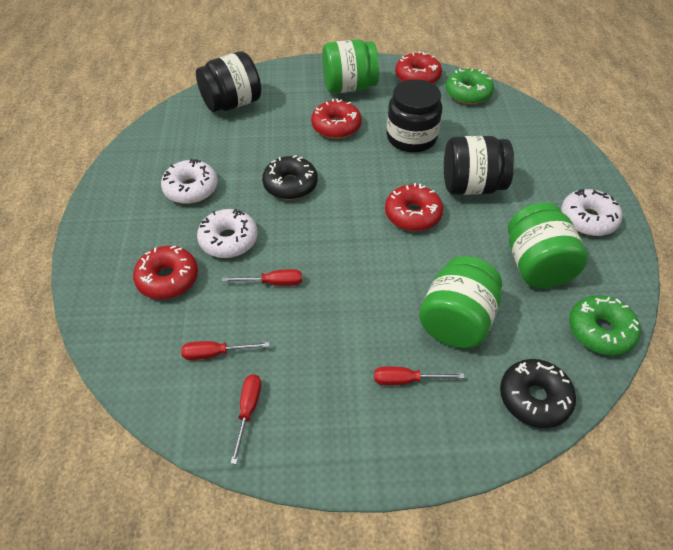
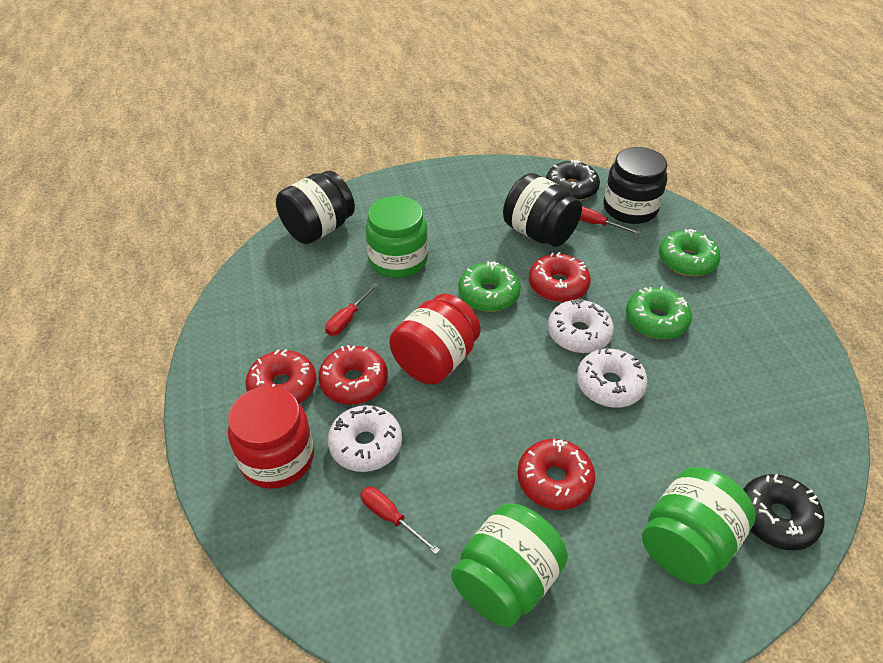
green donut: 2 -> 3
red jar: 0 -> 2
red screwdriver: 4 -> 3

